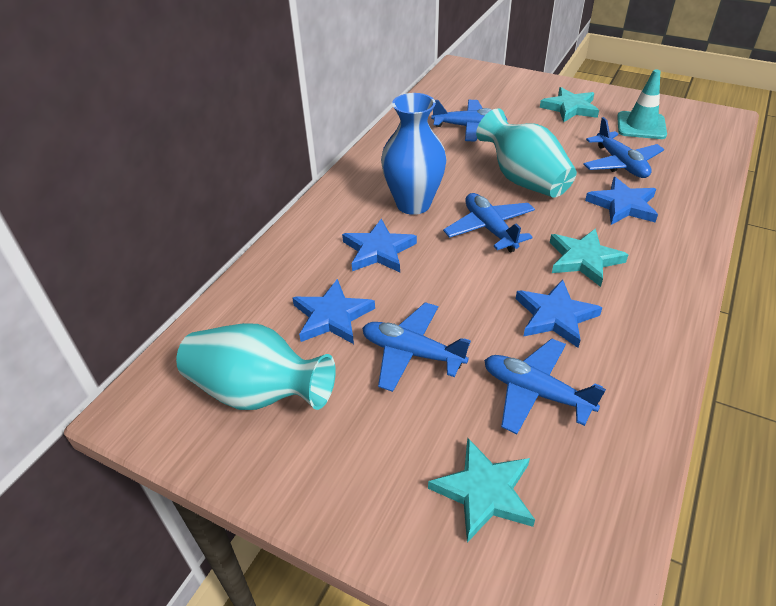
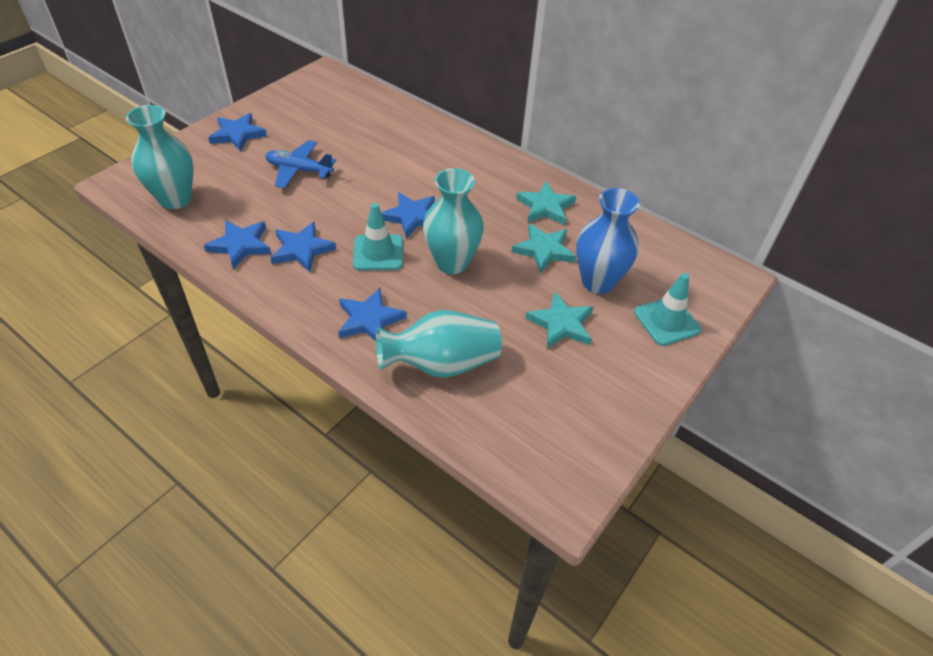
blue plane: 5 -> 1
blue star: 4 -> 5
turquoise traffic cone: 1 -> 2
turquoise vase: 2 -> 3

